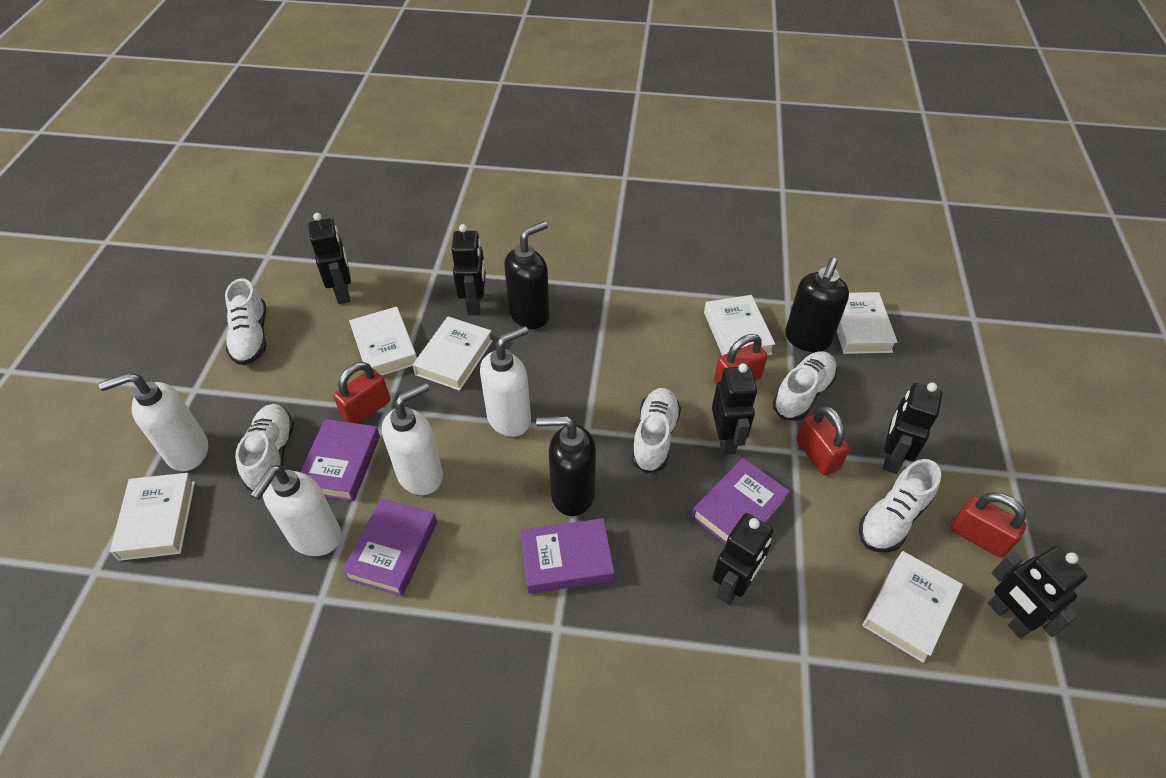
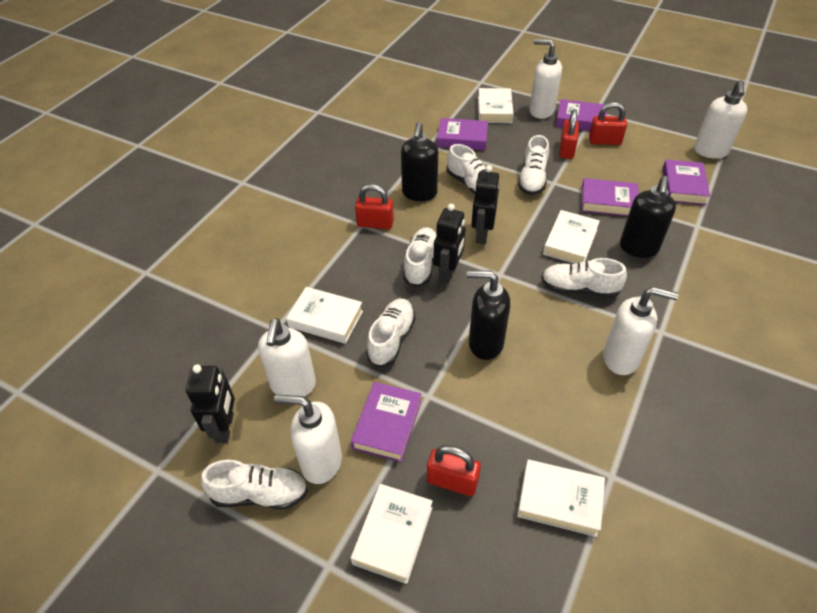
black robot: 6 -> 3
purple book: 4 -> 5
white book: 6 -> 5
white shoe: 5 -> 6
white soap dispenser: 4 -> 5

